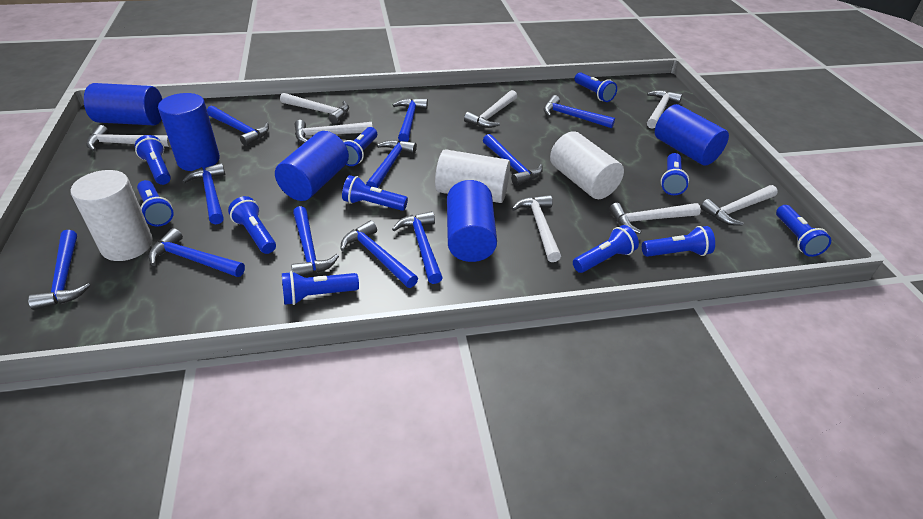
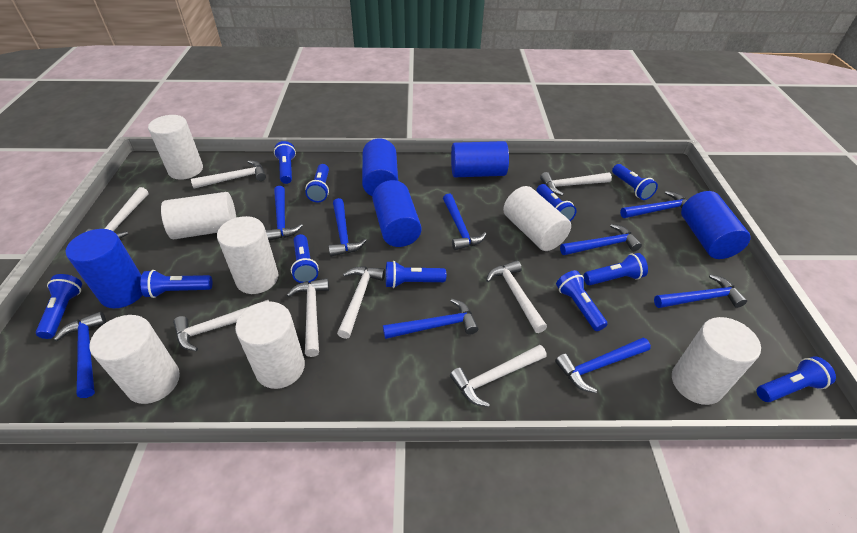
blue hammer: 11 -> 9
white cylinder: 3 -> 7

